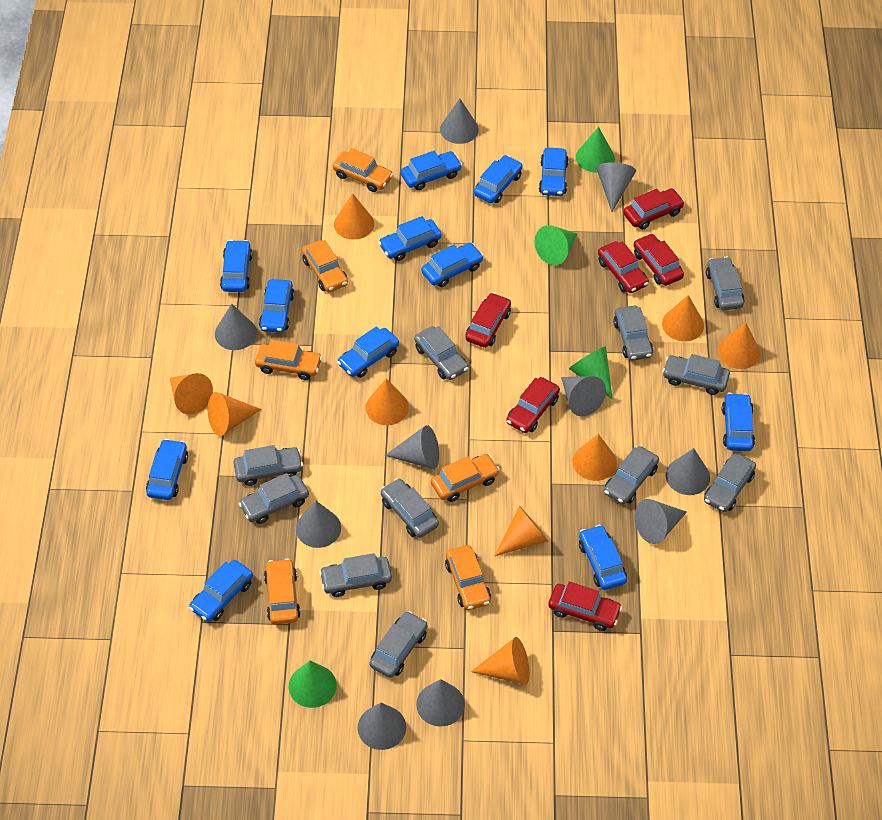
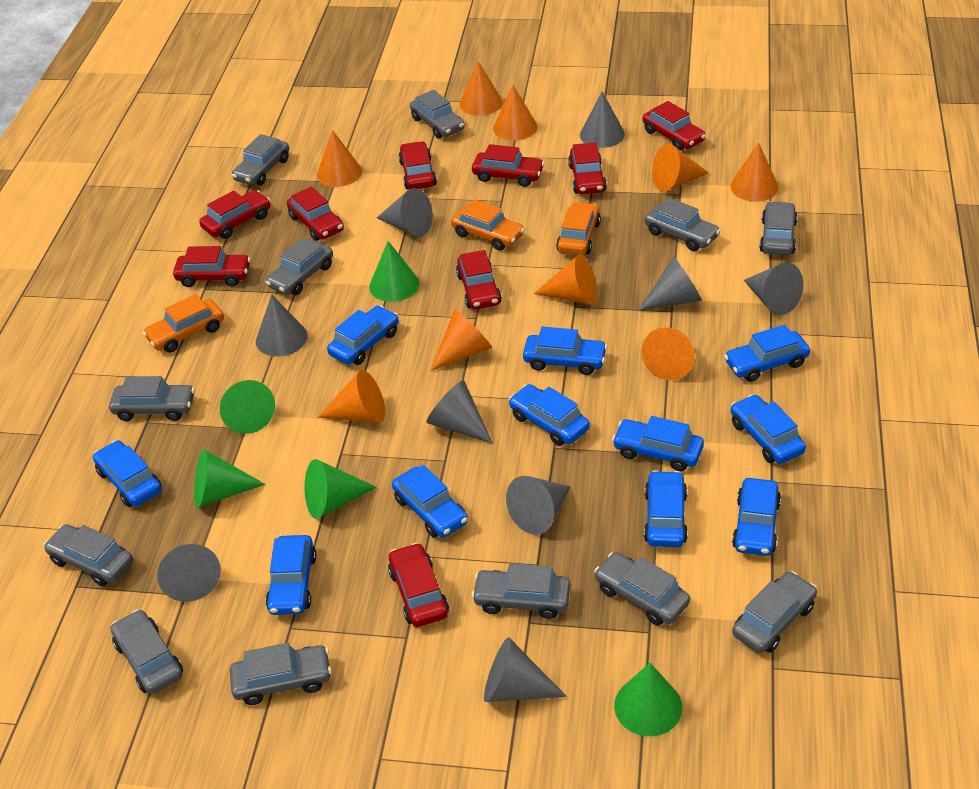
blue car: 12 -> 11
green cone: 4 -> 5
grey car: 11 -> 12
grey cone: 10 -> 9
orange car: 6 -> 3
red car: 6 -> 9

